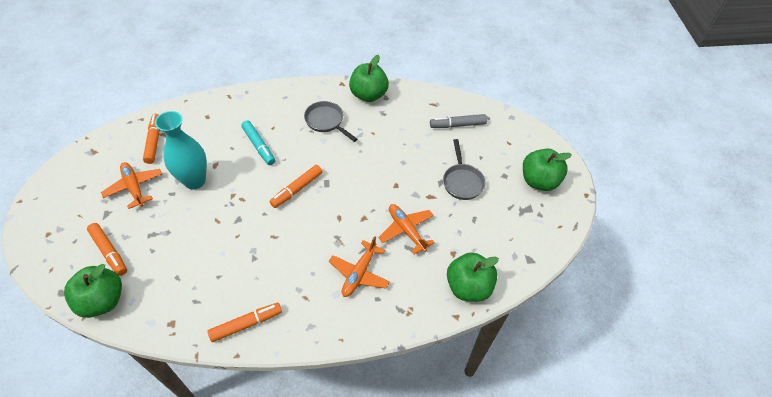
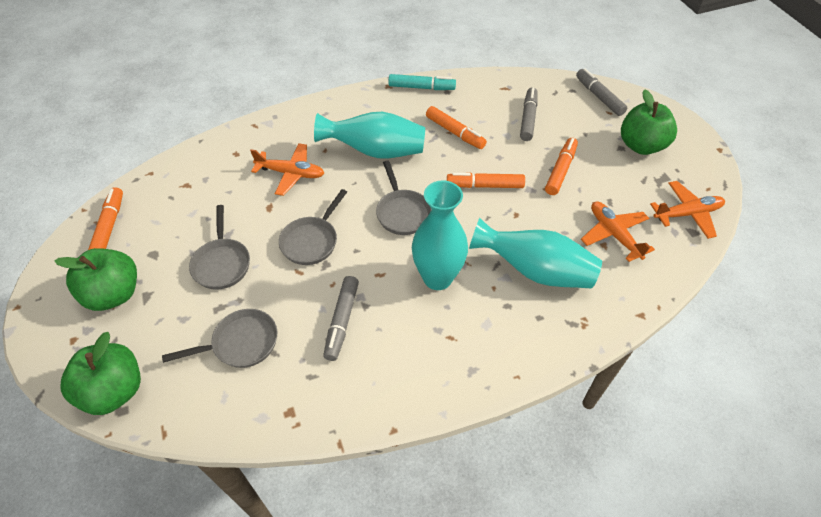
green apple: 4 -> 3
grey marker: 1 -> 3
grey pan: 2 -> 4
turquoise vase: 1 -> 3

